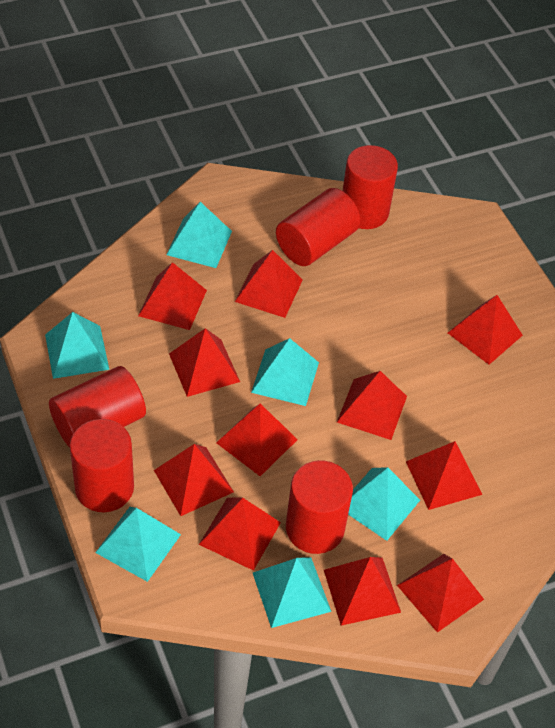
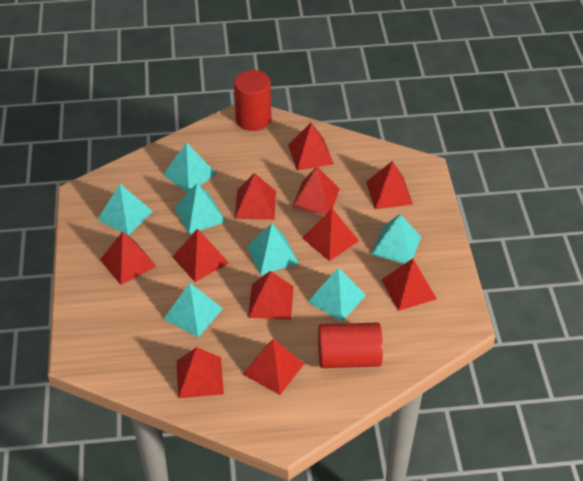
red cylinder: 5 -> 2
turquoise pyramid: 6 -> 7

